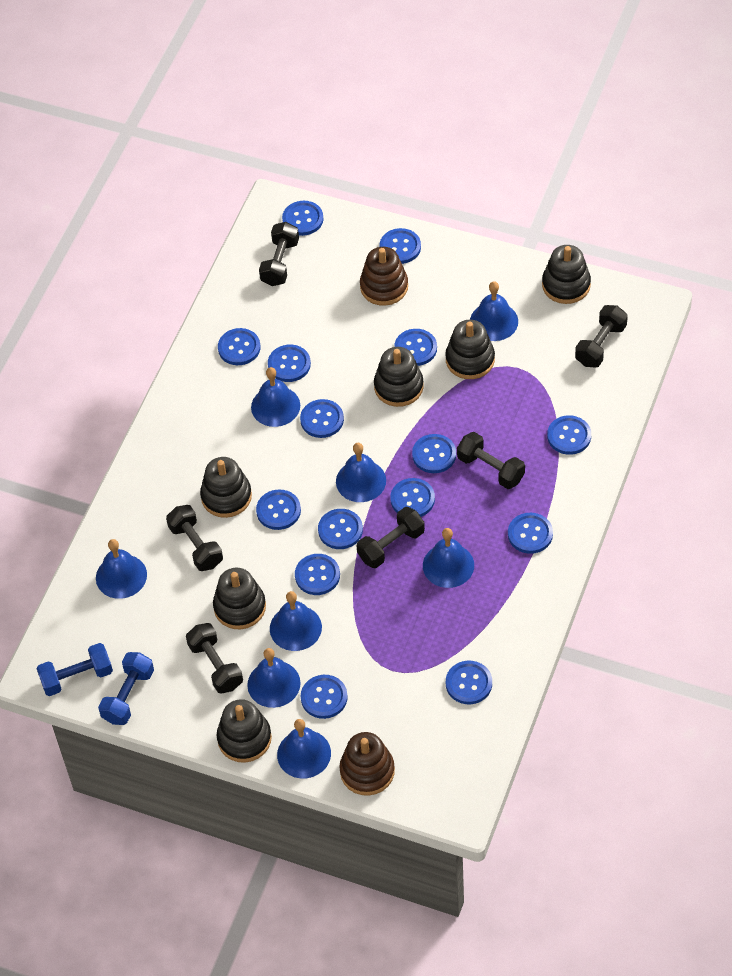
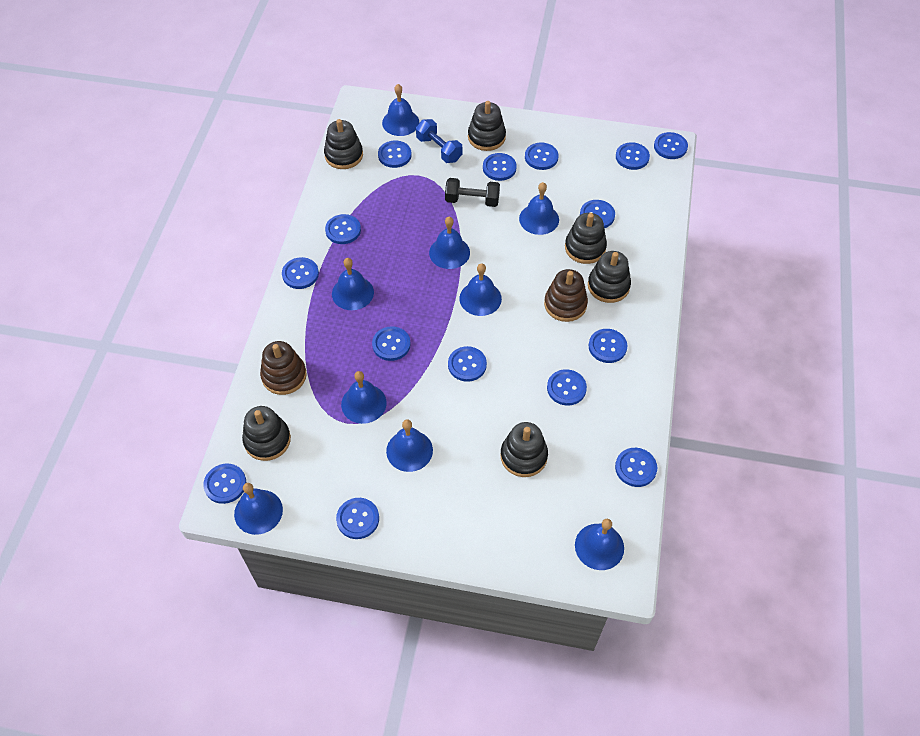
black dumbbell: 6 -> 1
blue bell: 8 -> 9
blue dumbbell: 2 -> 1

